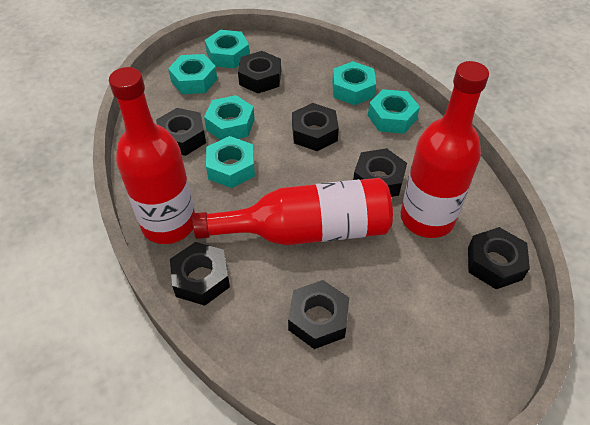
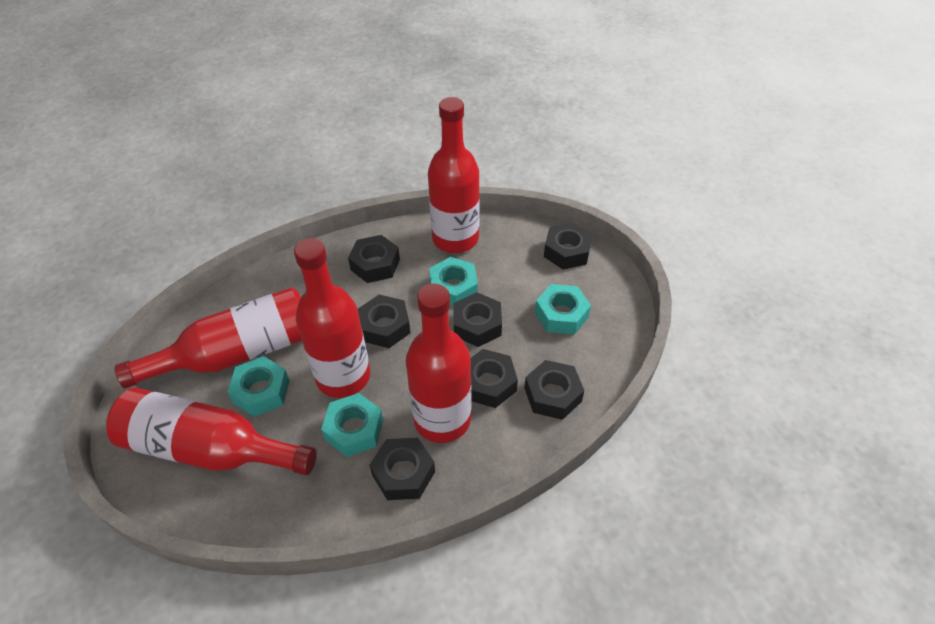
red bottle: 3 -> 5
turquoise nut: 6 -> 4

